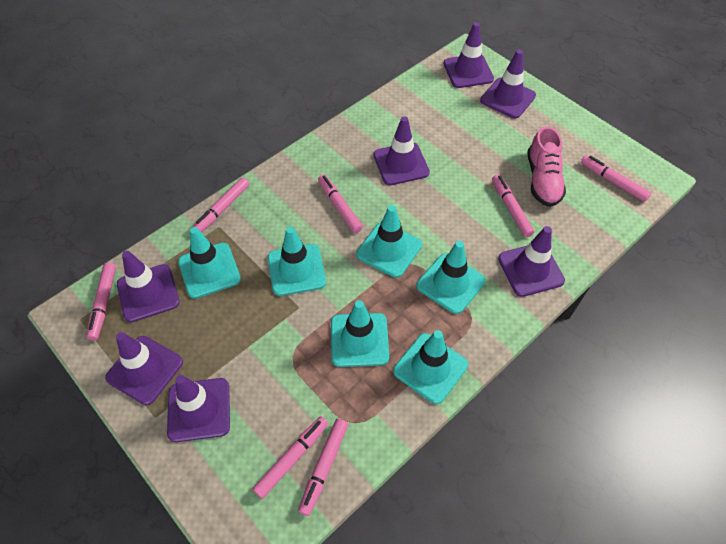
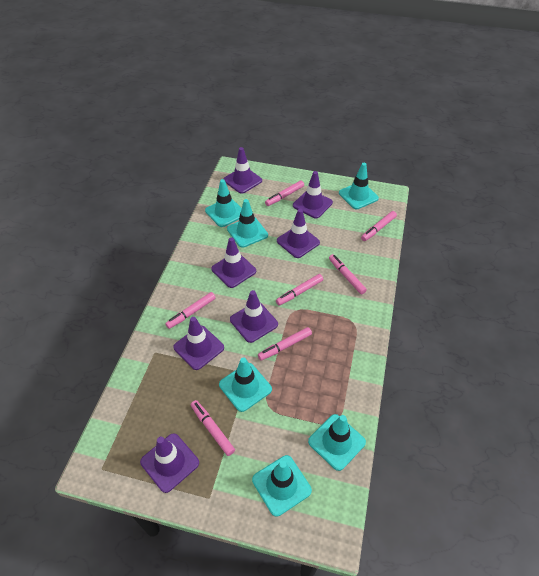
pink shoe: 1 -> 0

